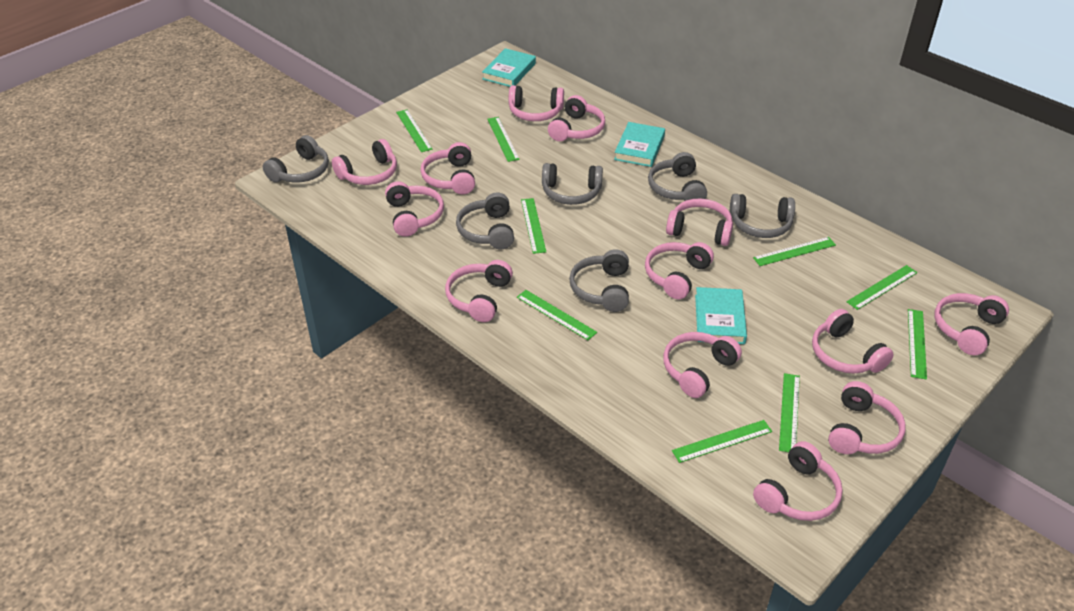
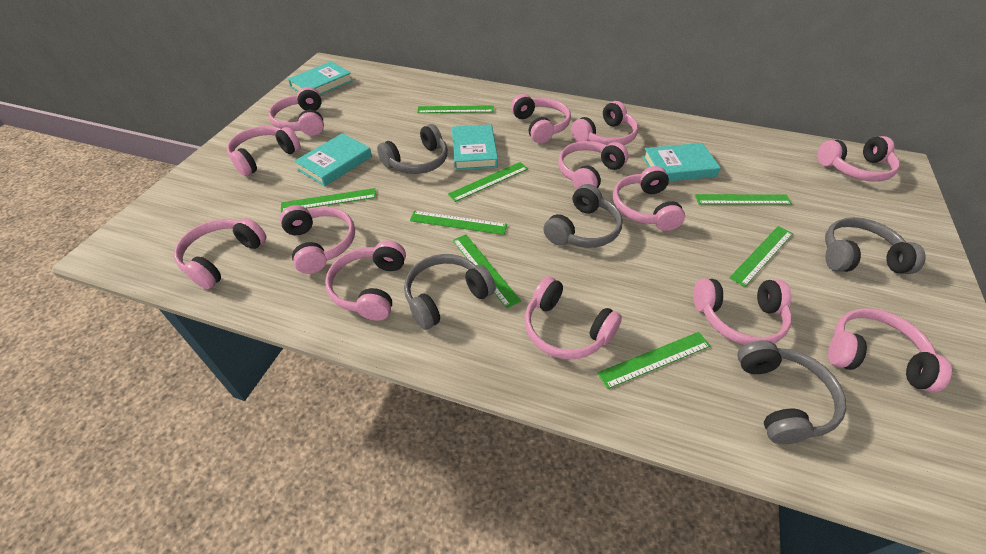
green ruler: 9 -> 8
grey headphones: 6 -> 5
turquoise book: 3 -> 4

